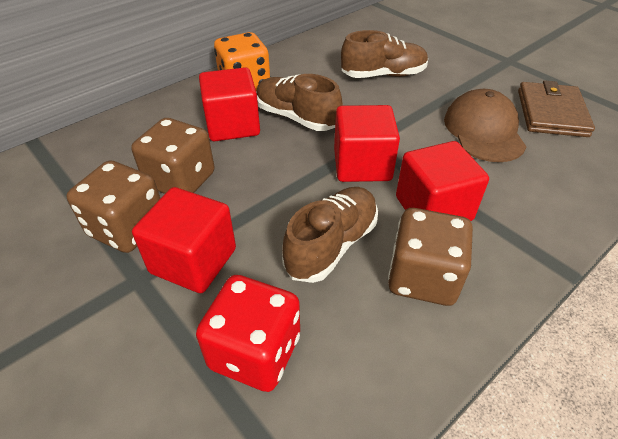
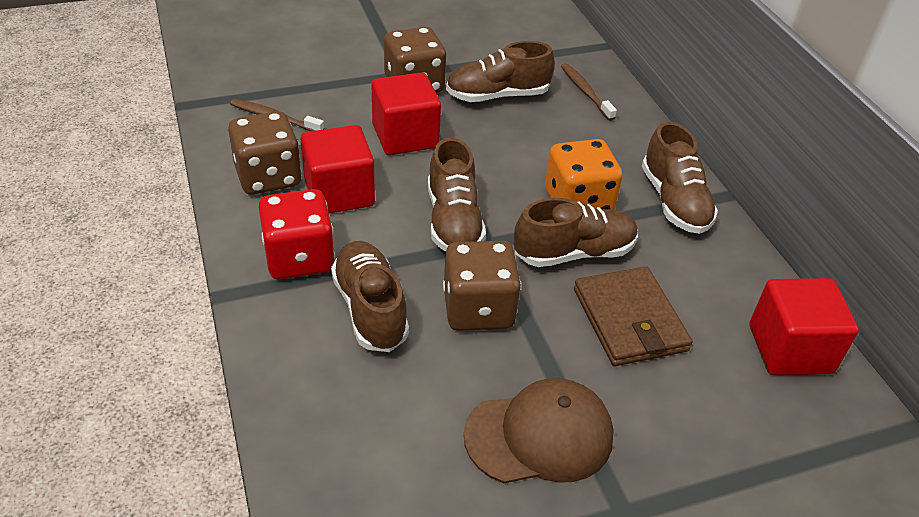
brown shoe: 3 -> 5
brown toothbrush: 0 -> 2
red cube: 4 -> 3

